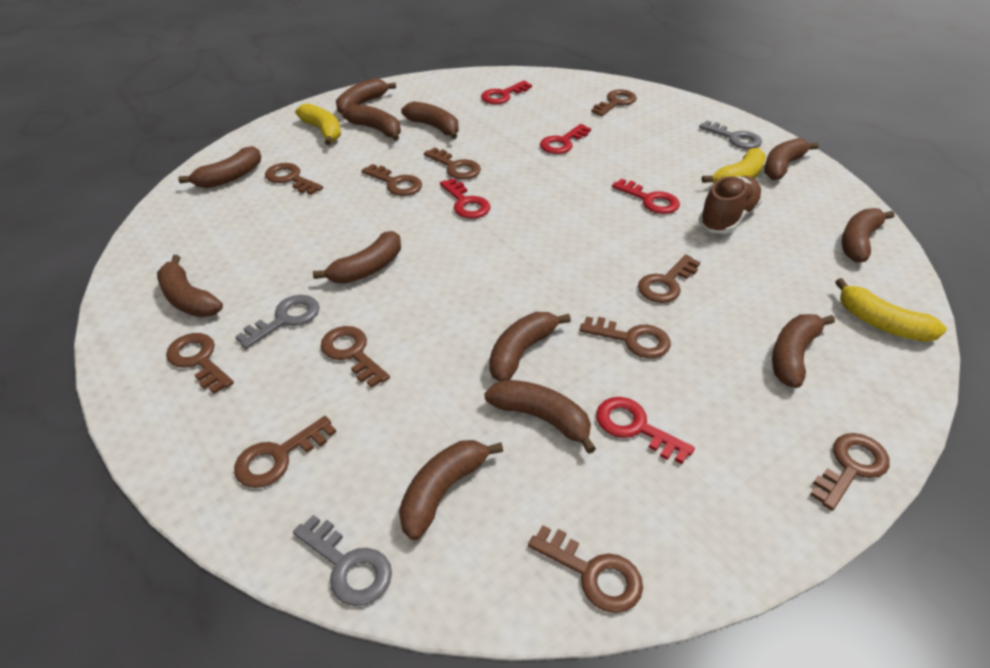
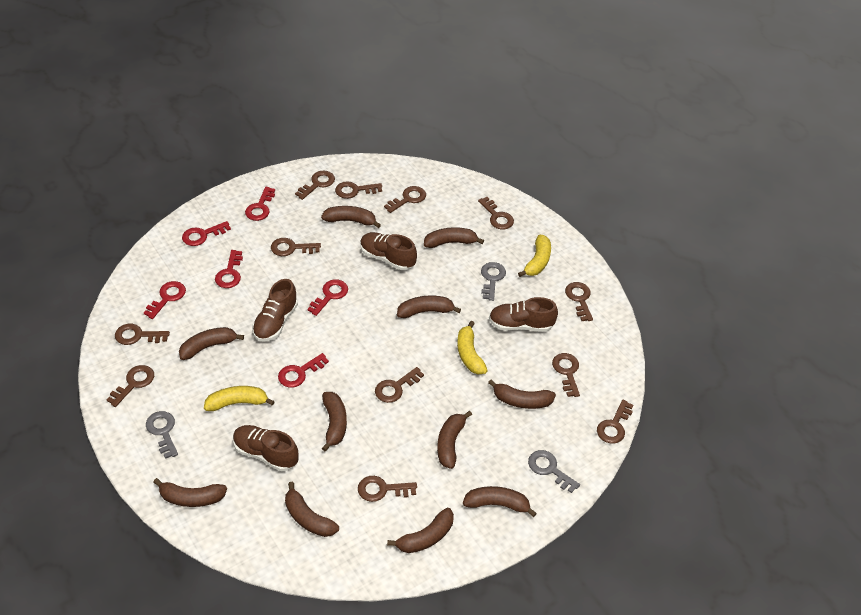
brown banana: 12 -> 11
brown key: 11 -> 12
brown shoe: 1 -> 4
red key: 5 -> 6

